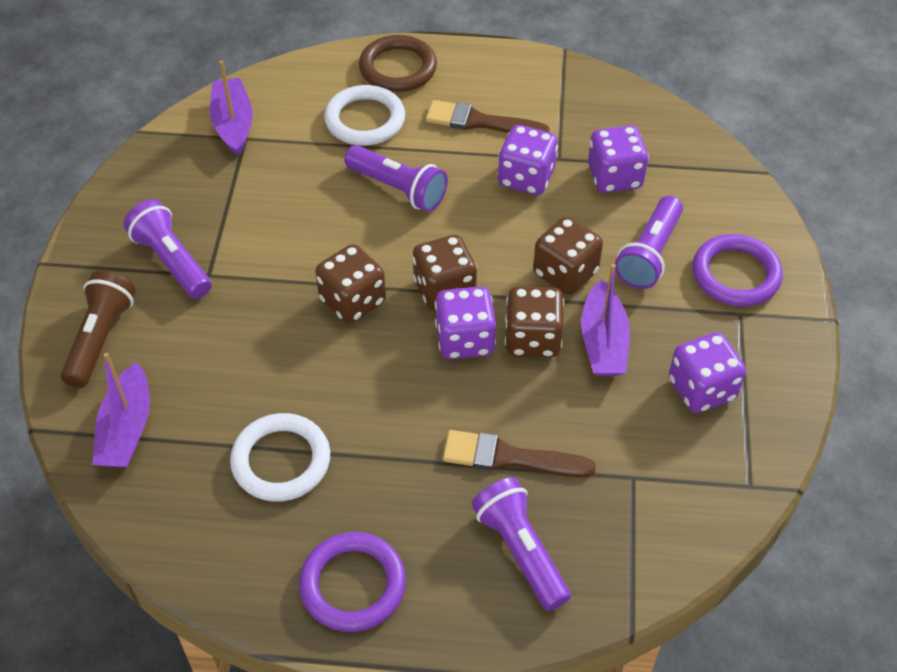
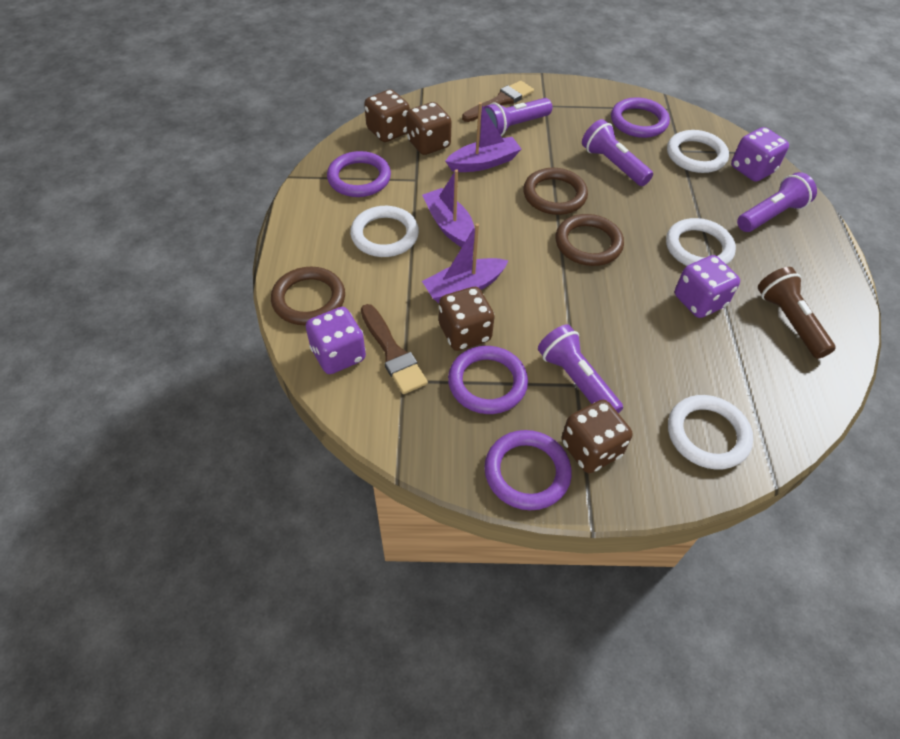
brown ring: 1 -> 3
purple dice: 4 -> 3
purple ring: 2 -> 4
white ring: 2 -> 4

